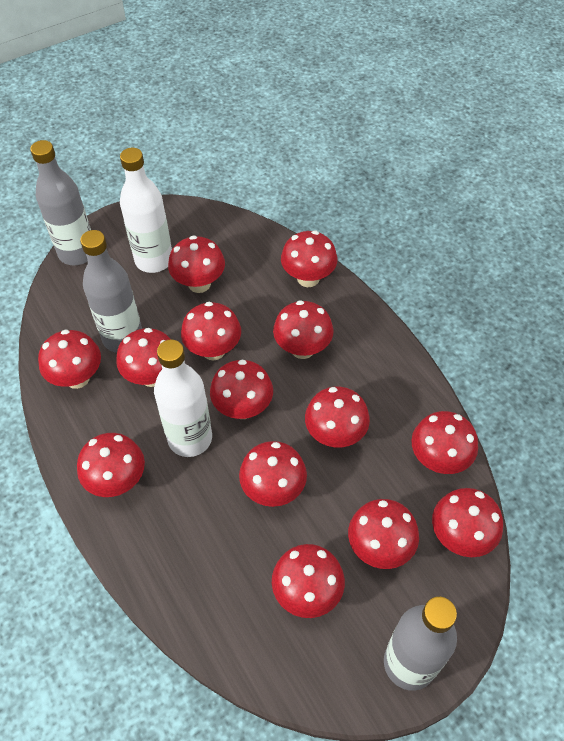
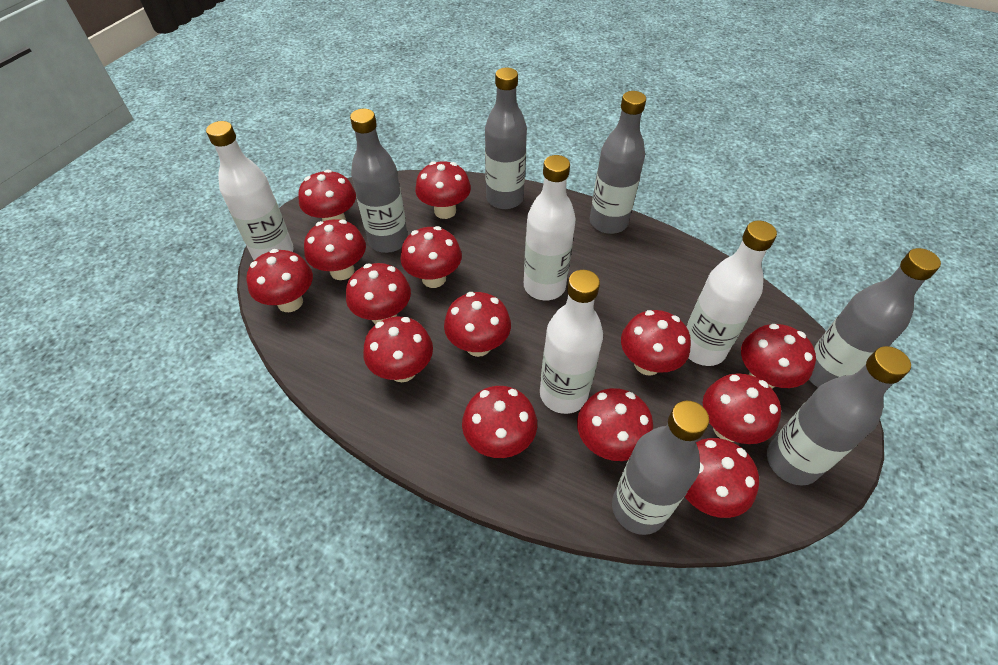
grey bottle: 3 -> 6
white bottle: 2 -> 4

